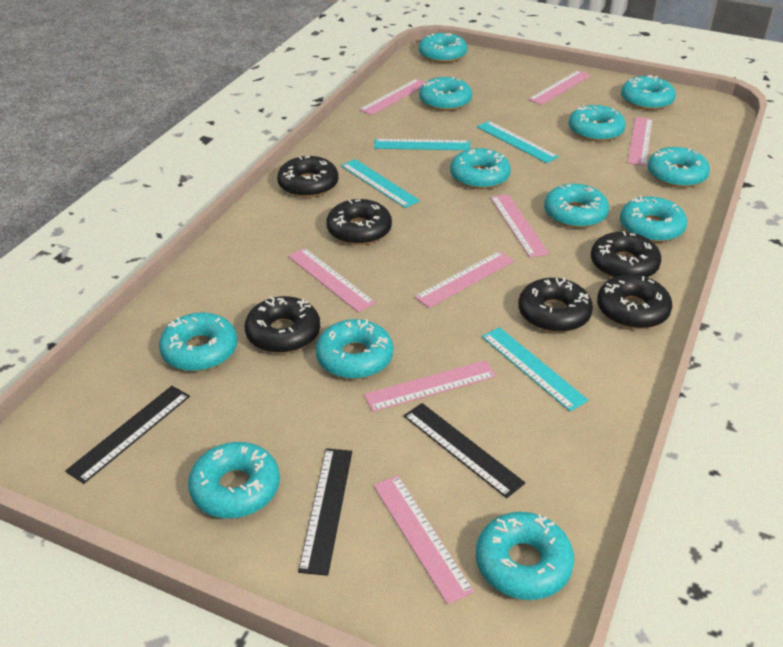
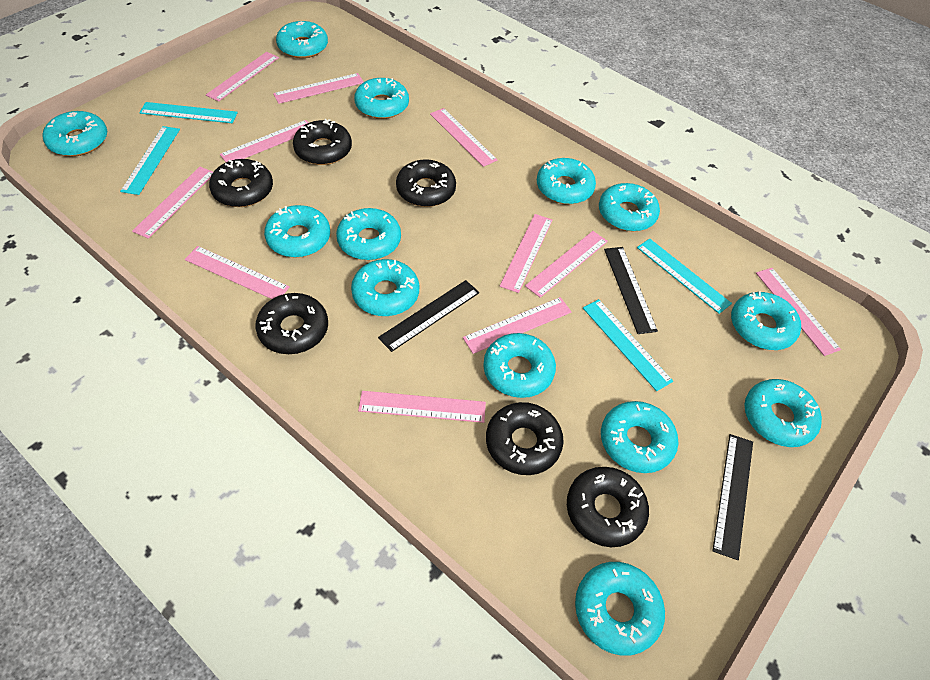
pink ruler: 8 -> 11
turquoise donut: 12 -> 13

